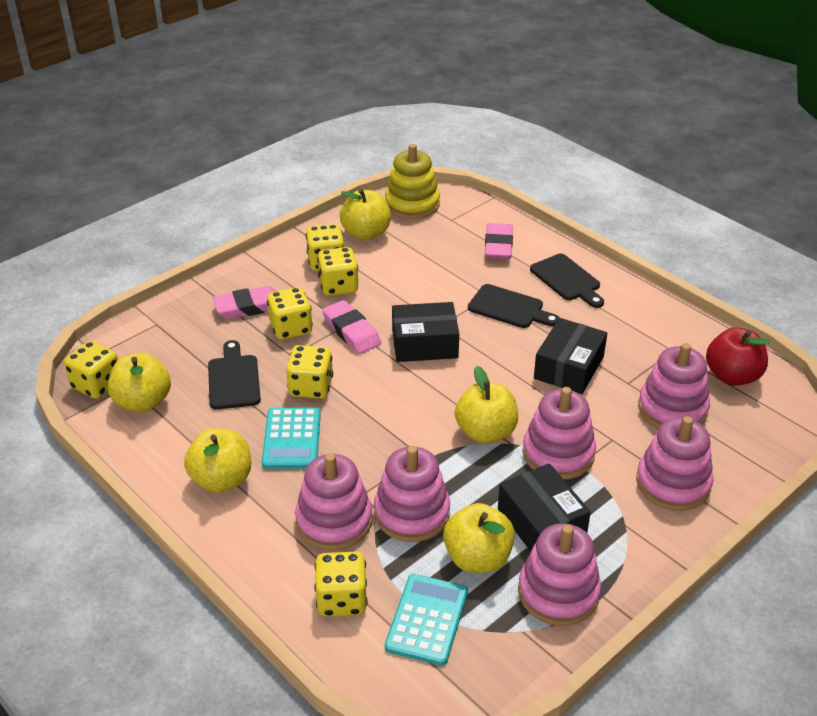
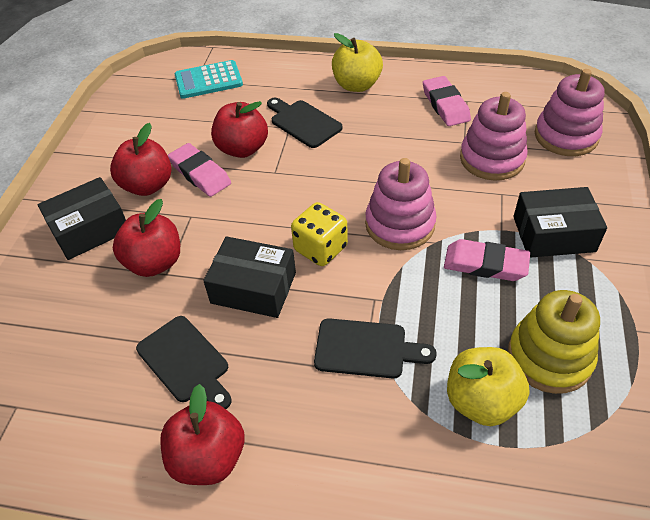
pink stacking toy: 6 -> 3
red apple: 1 -> 4
turquoise calculator: 2 -> 1
yellow apple: 5 -> 2
yellow dice: 6 -> 1

